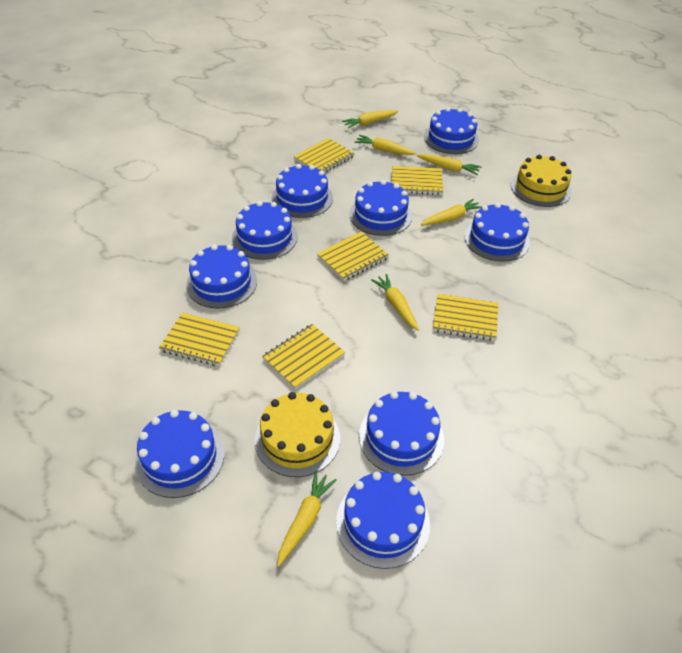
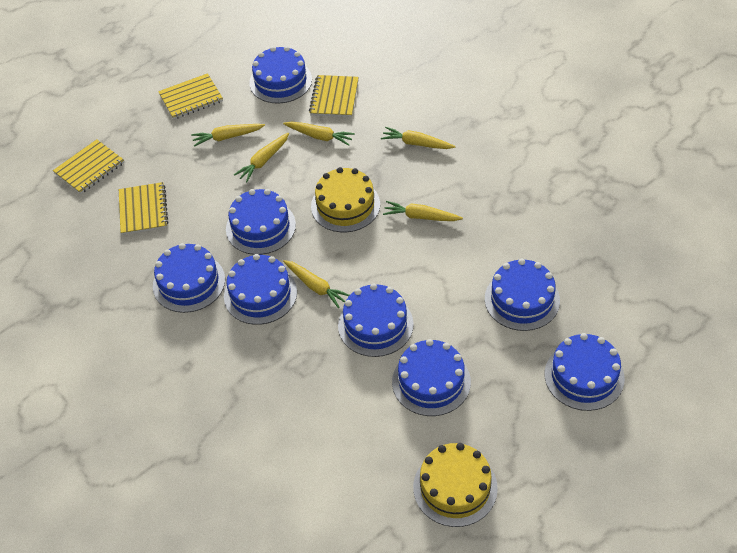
blue cake: 9 -> 8
yellow notebook: 6 -> 4

